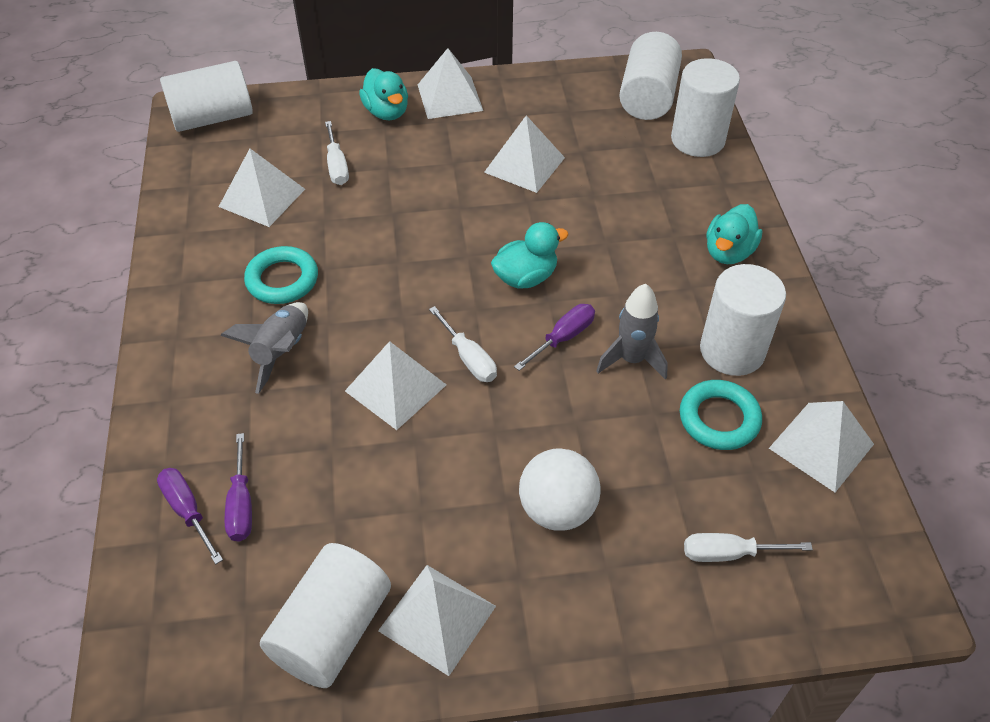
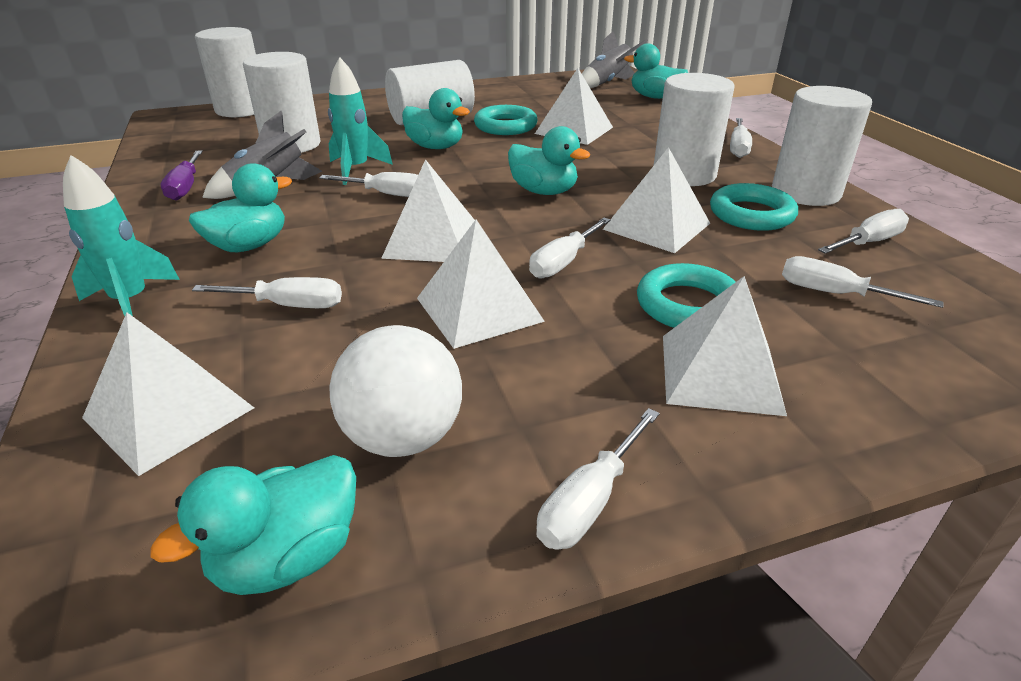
purple screwdriver: 3 -> 1
turquoise duck: 3 -> 5
turquoise ring: 2 -> 3
turquoise rocket: 0 -> 2
white screwdriver: 3 -> 7

